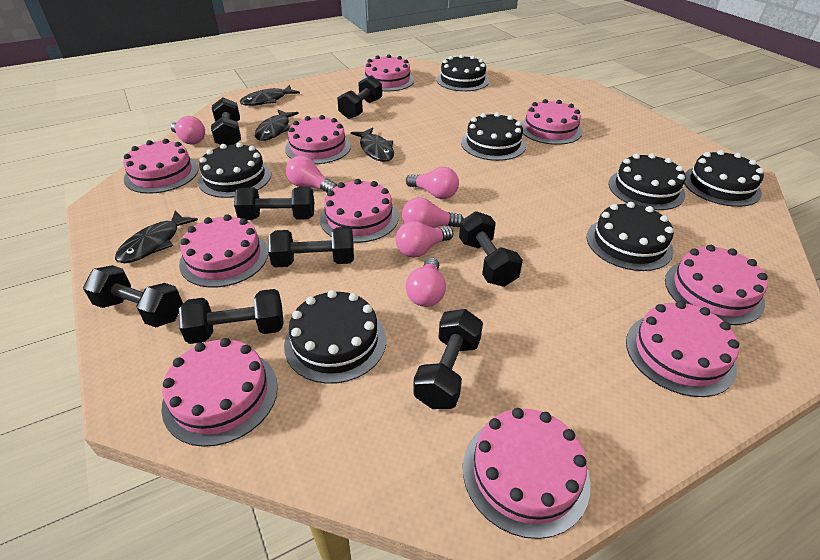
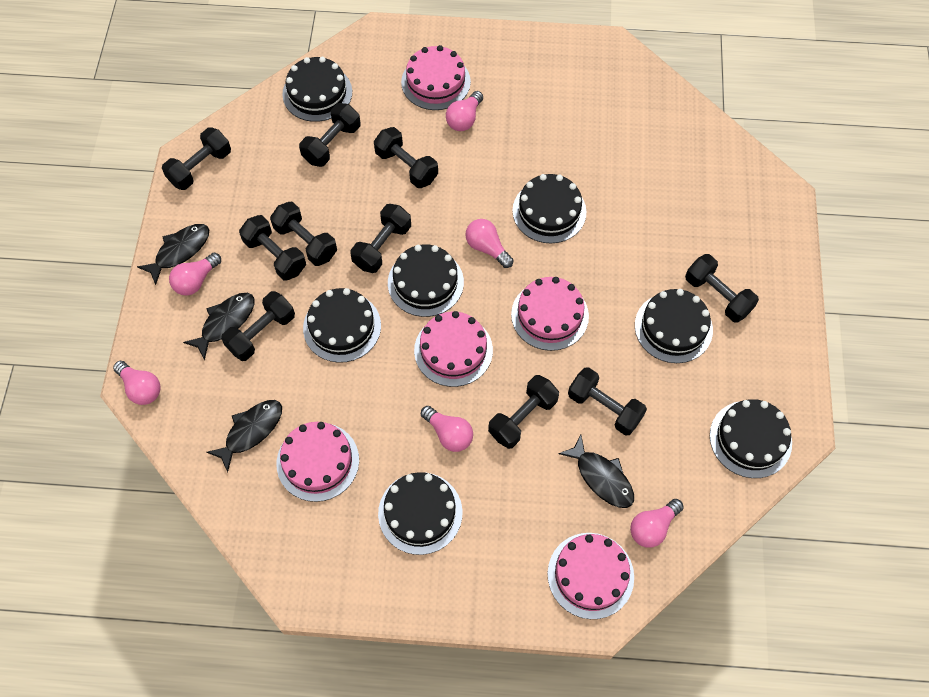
black dumbbell: 8 -> 10
pink cake: 10 -> 5

